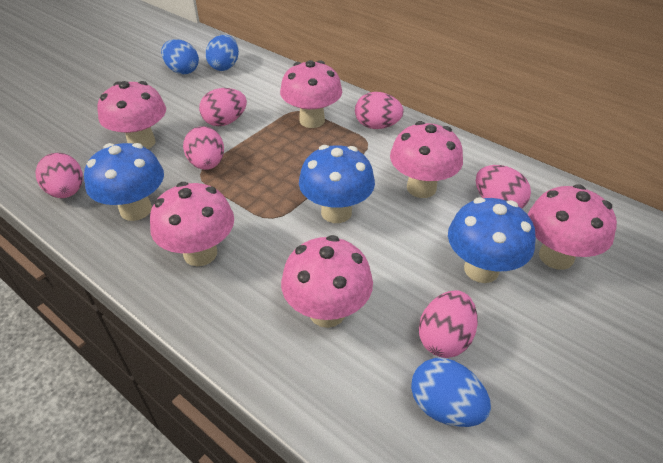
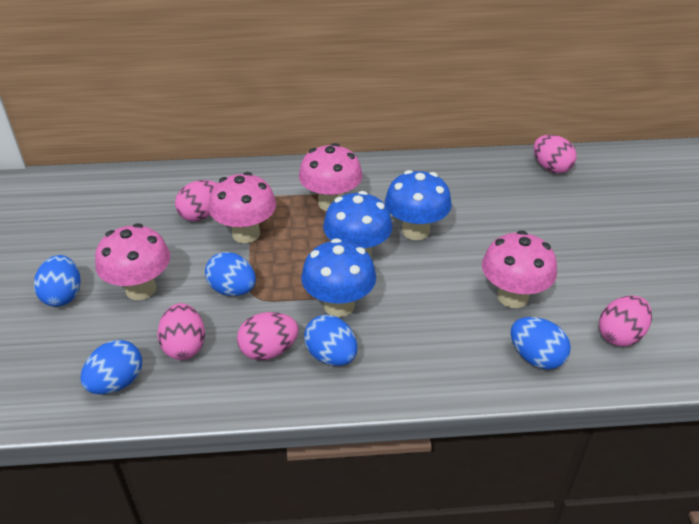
blue egg: 3 -> 5
pink egg: 6 -> 5
pink mushroom: 6 -> 4

